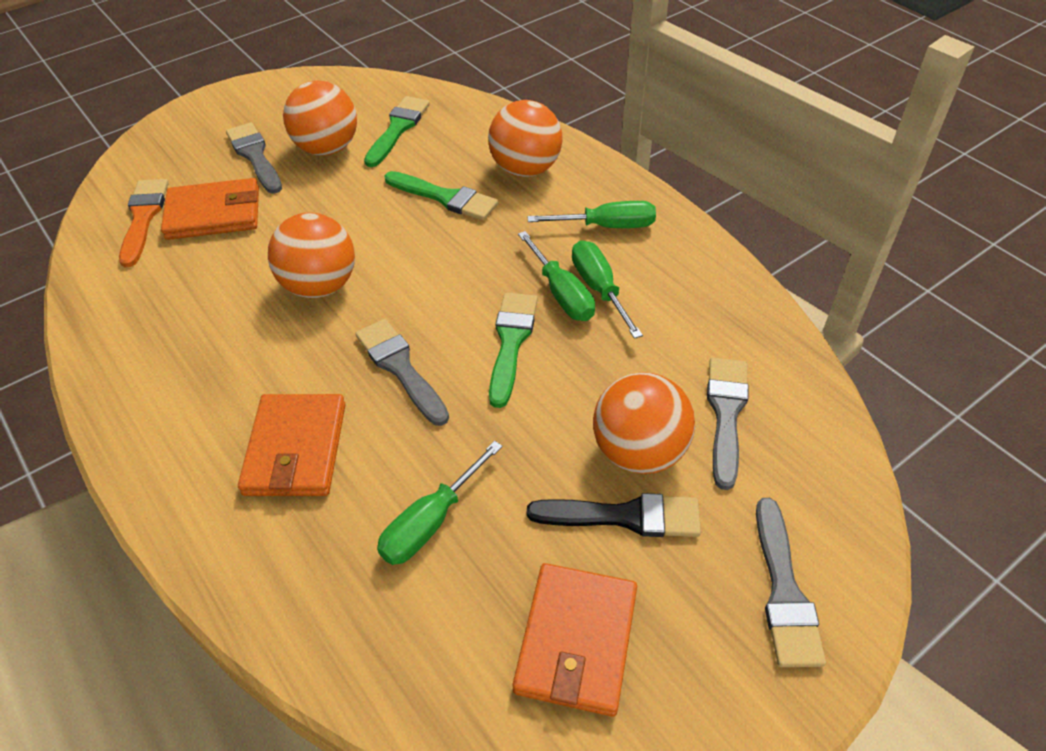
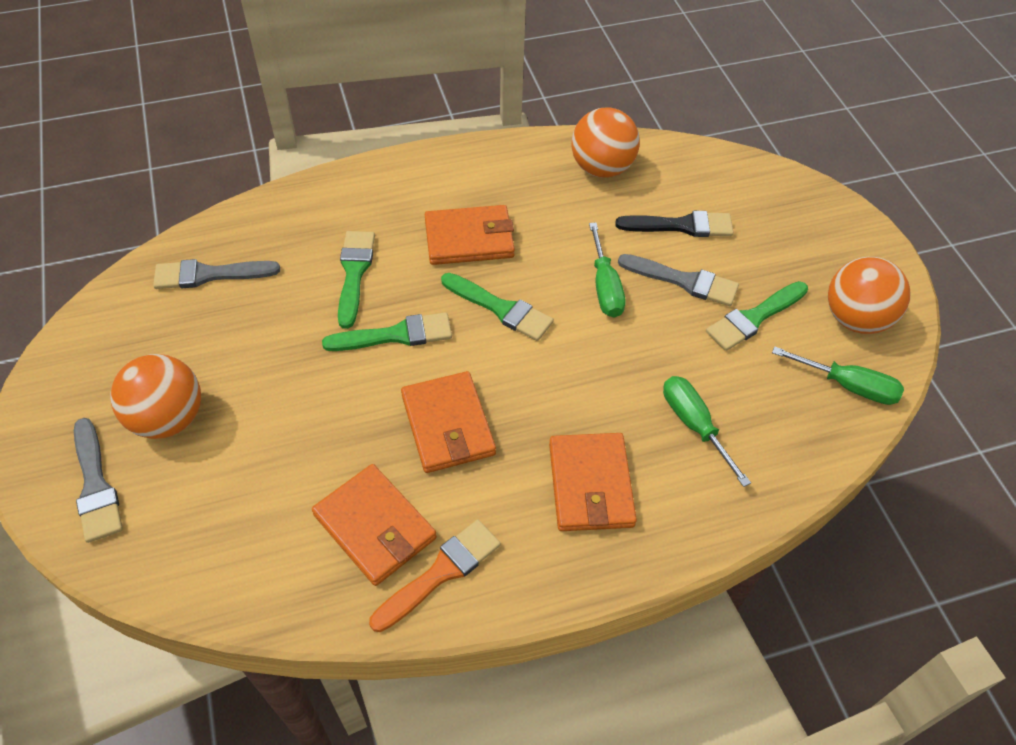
green brush: 3 -> 4
green screwdriver: 4 -> 3
grey brush: 4 -> 3
orange ball: 4 -> 3
orange wallet: 3 -> 4

